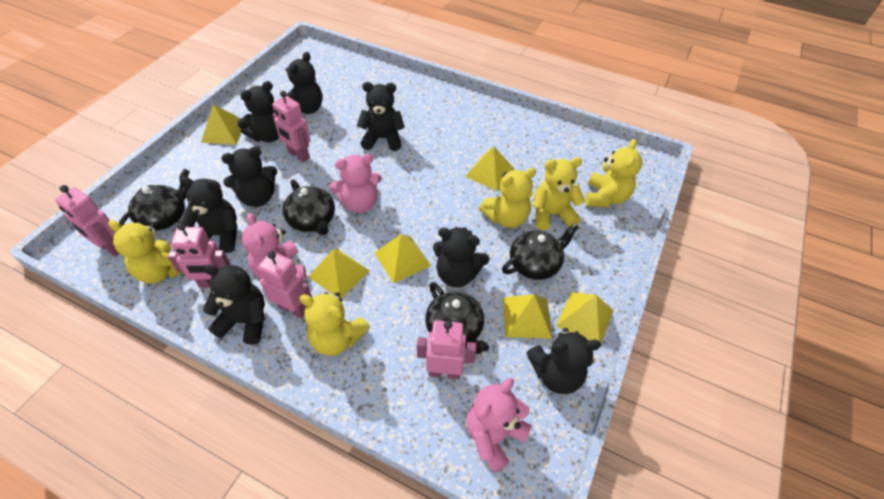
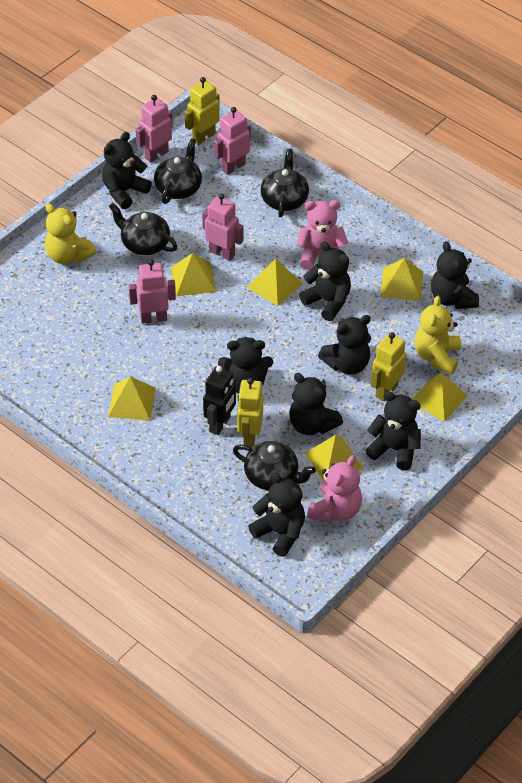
black robot: 0 -> 1
pink robot: 5 -> 4
pink teddy bear: 3 -> 2
yellow robot: 0 -> 3
yellow teddy bear: 5 -> 2

